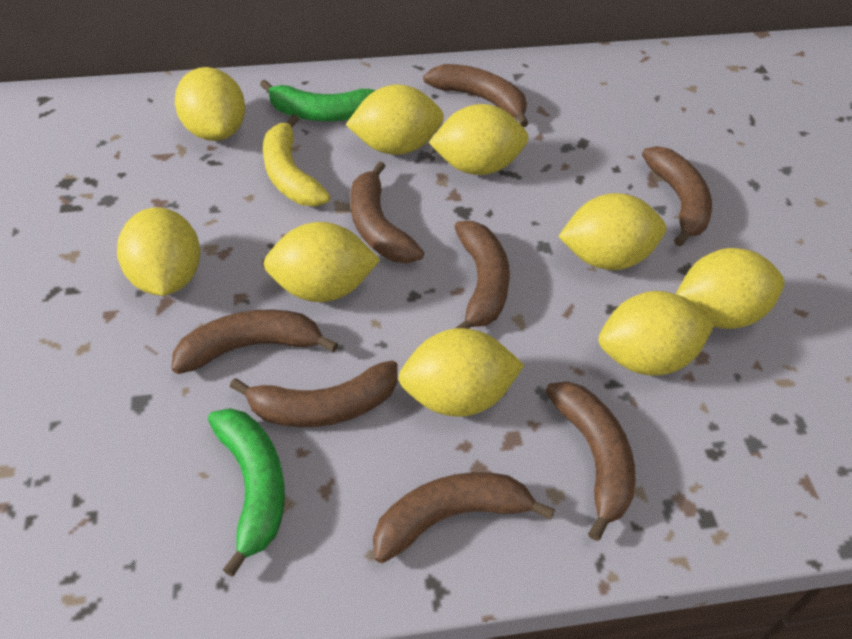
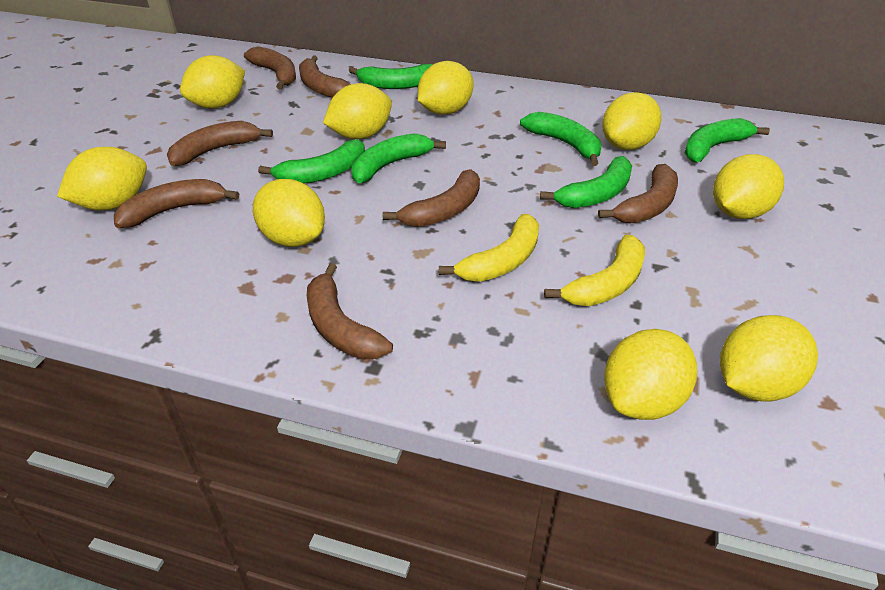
brown banana: 8 -> 7
green banana: 2 -> 6
yellow banana: 1 -> 2

